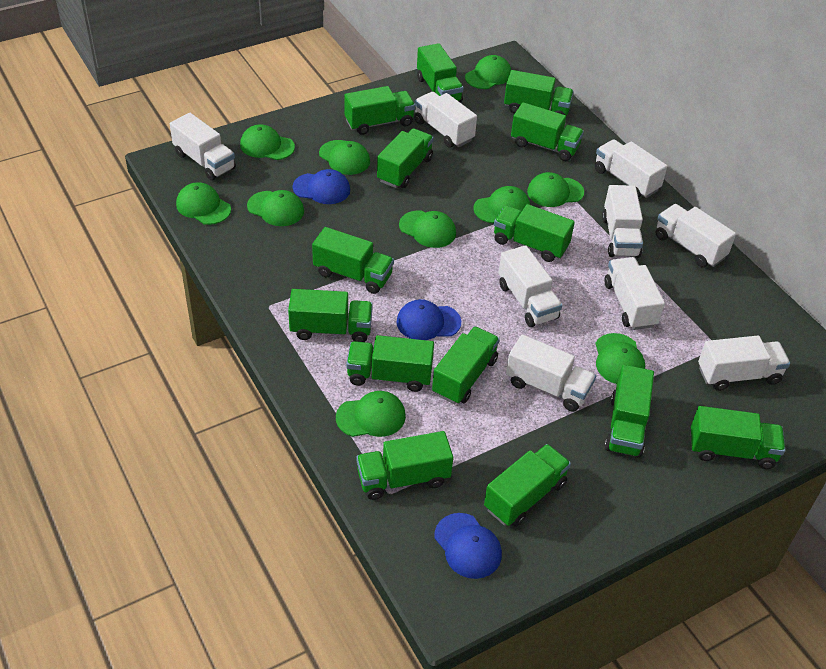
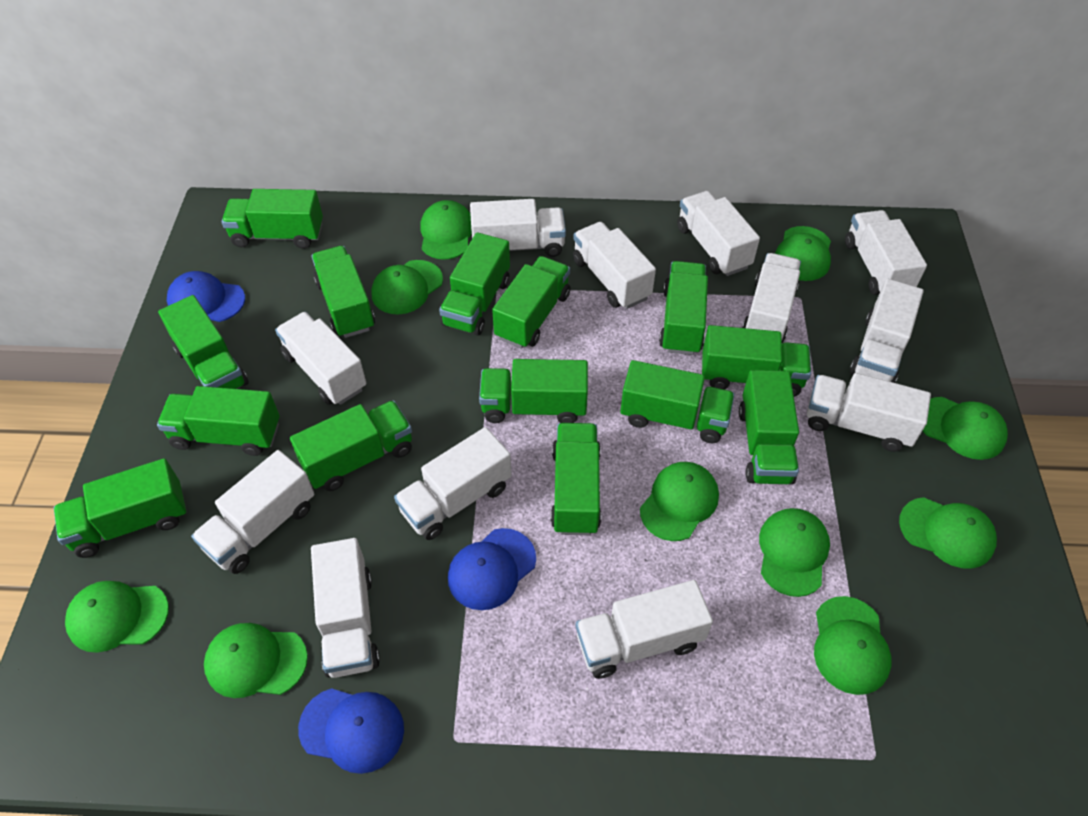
white truck: 9 -> 12

